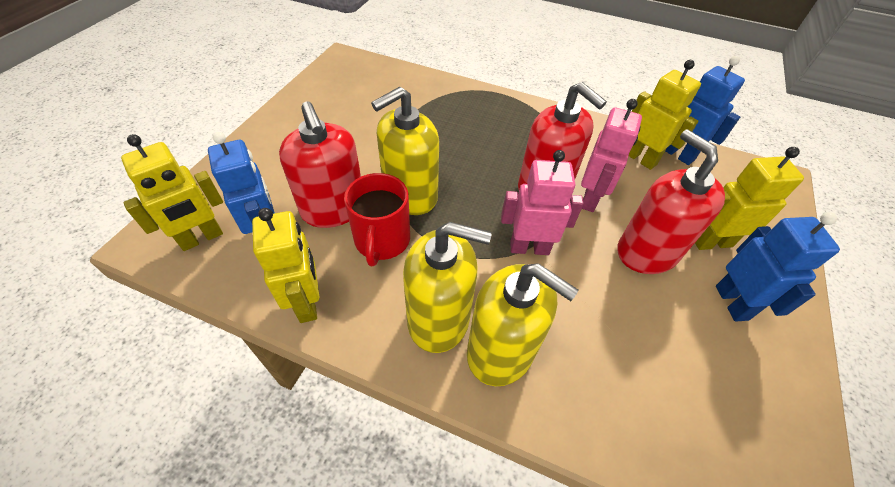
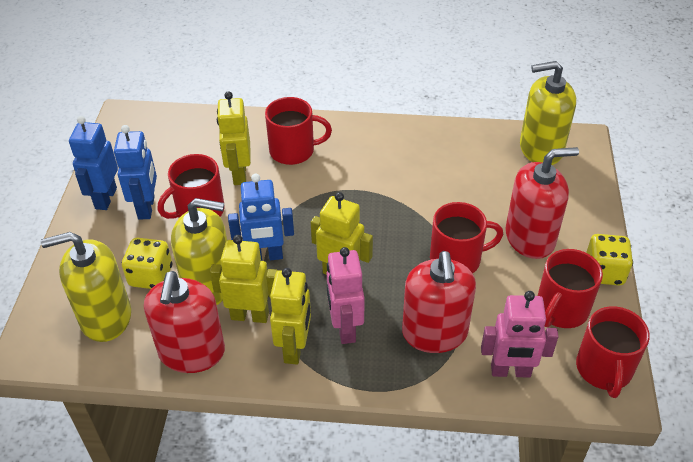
red mug: 1 -> 5
yellow dice: 0 -> 2

